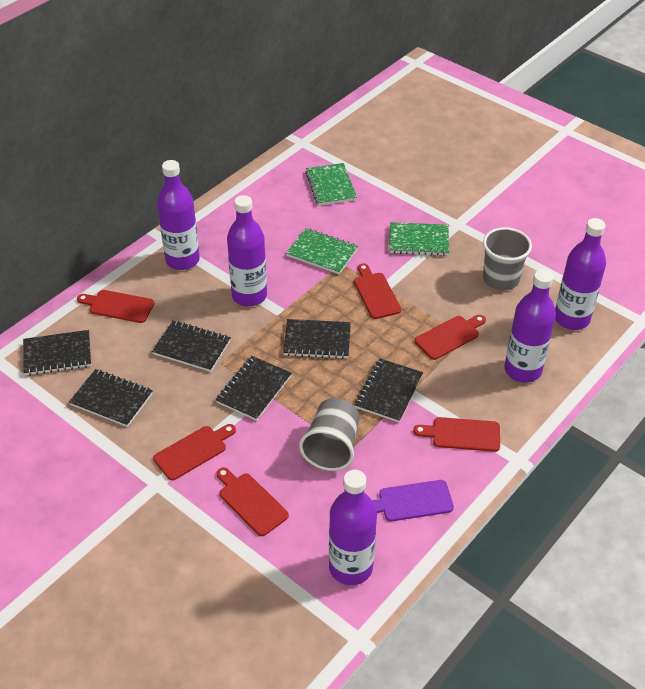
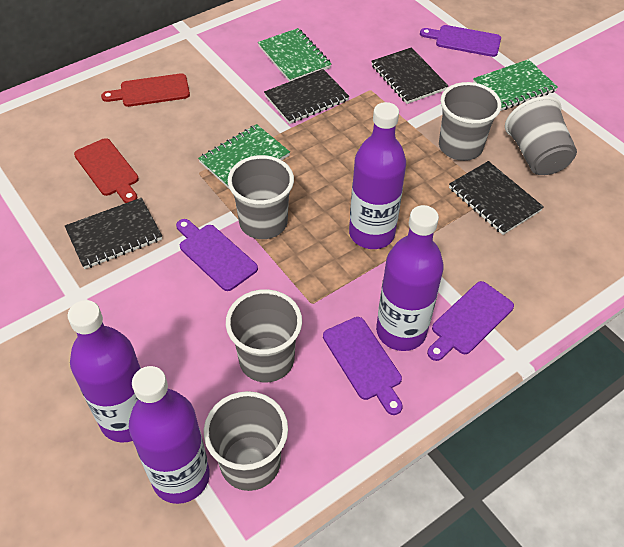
black notebook: 6 -> 4
grey cup: 2 -> 5
purple bottle: 5 -> 4
purple cutting board: 1 -> 4
red cutting board: 6 -> 2

